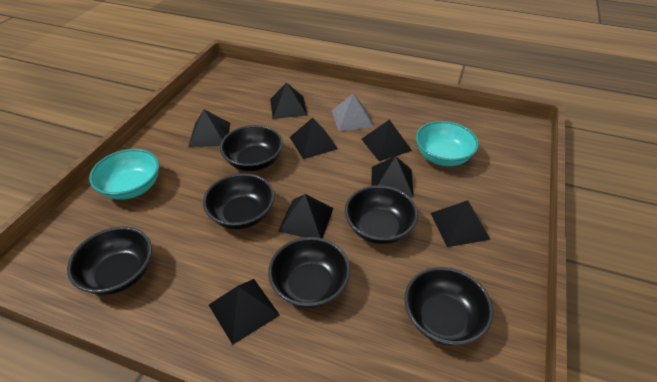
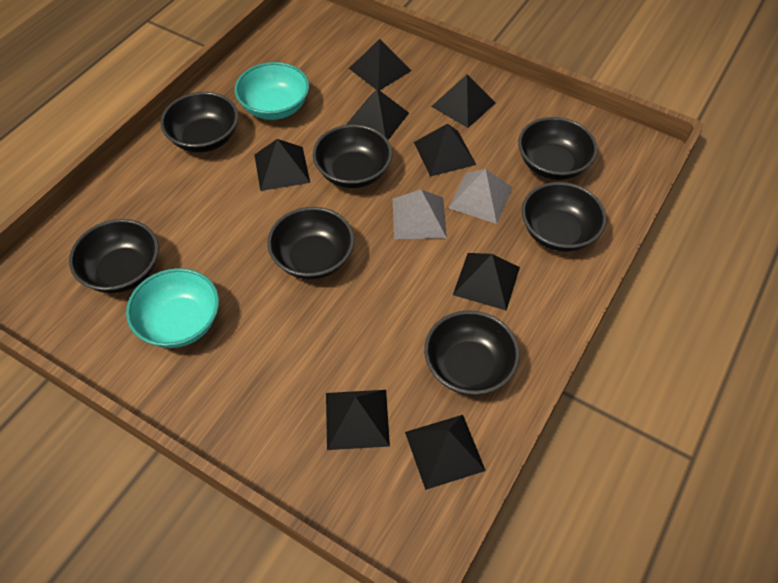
black bowl: 6 -> 7
grey pyramid: 1 -> 2

